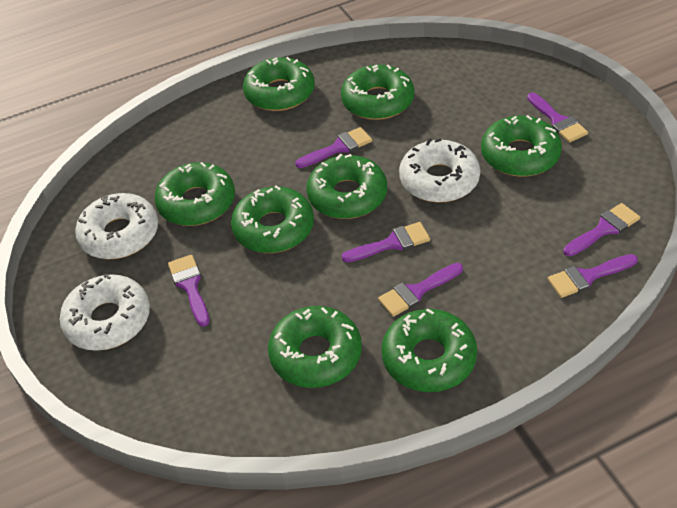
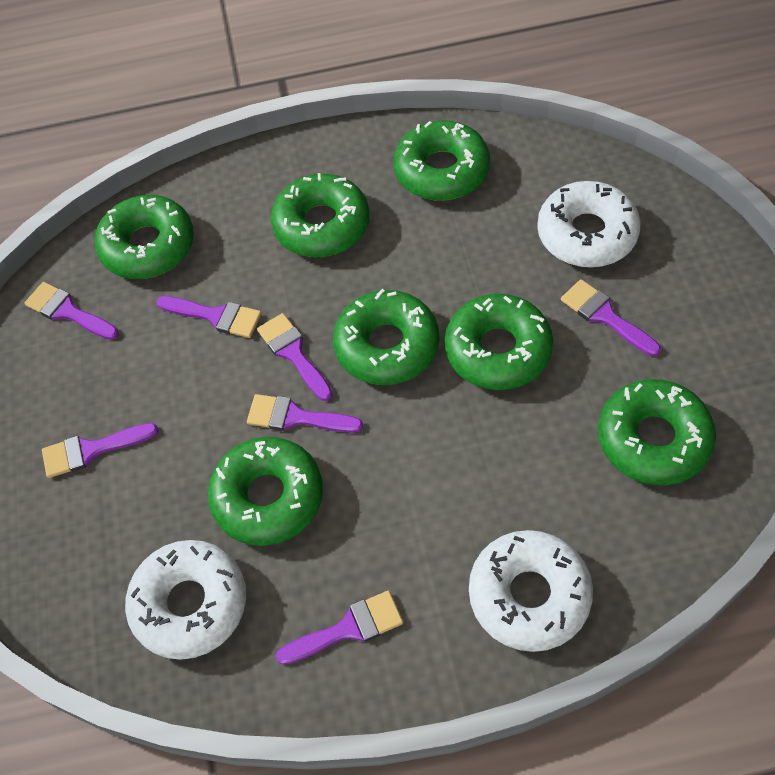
green donut: 8 -> 7

